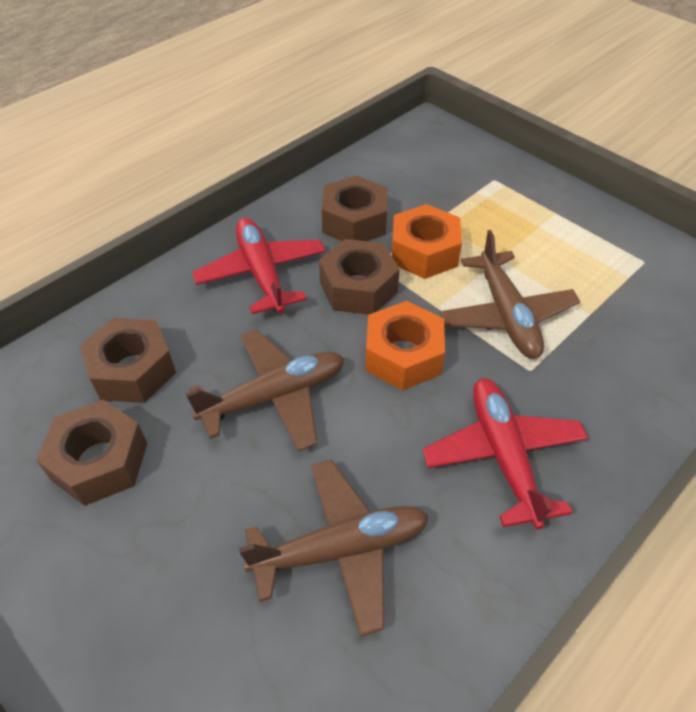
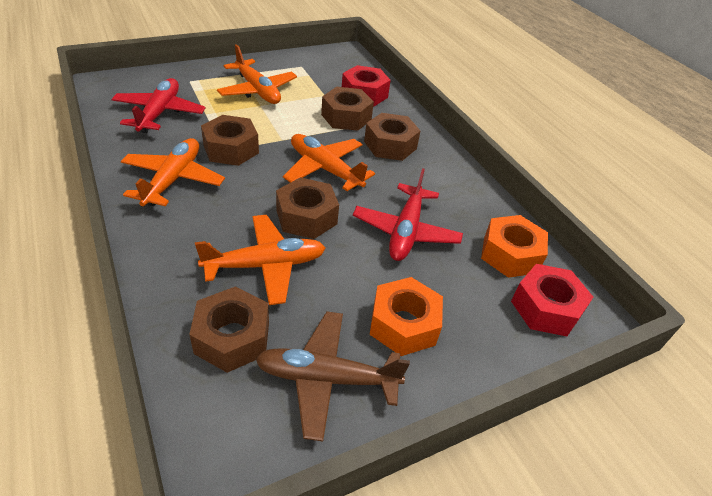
brown nut: 4 -> 5
brown plane: 3 -> 1
orange plane: 0 -> 4
red nut: 0 -> 2

